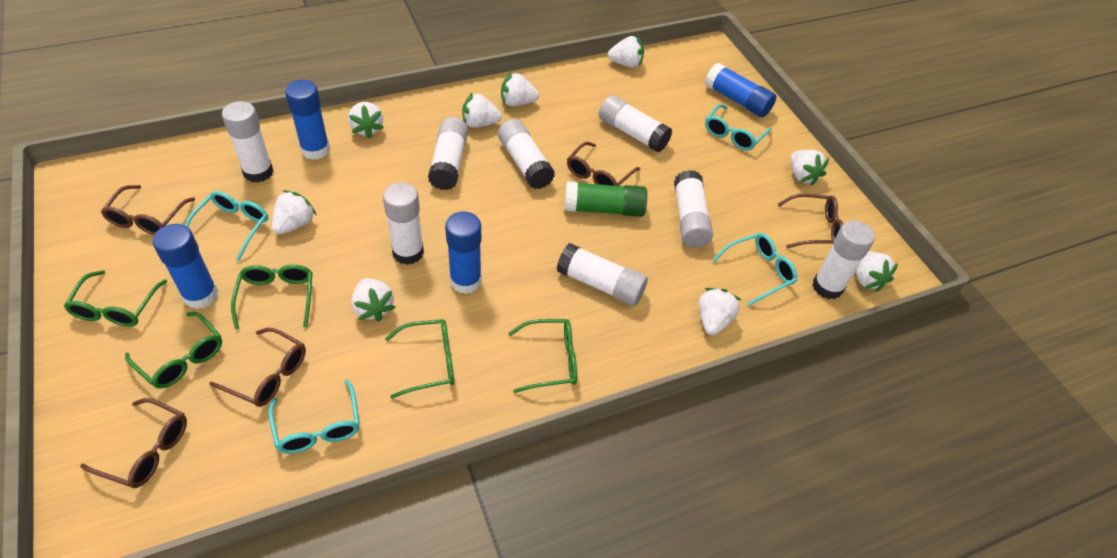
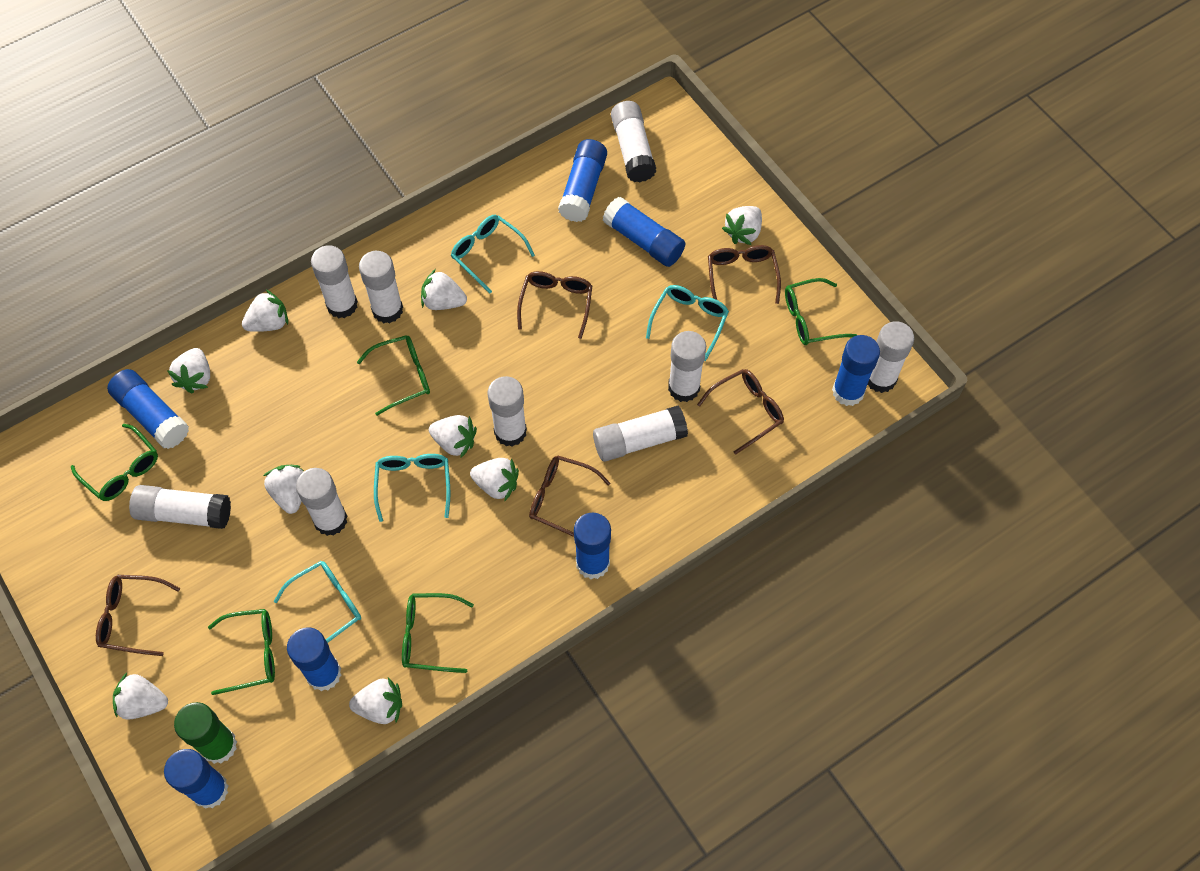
blue glue stick: 4 -> 7
white glue stick: 8 -> 9

